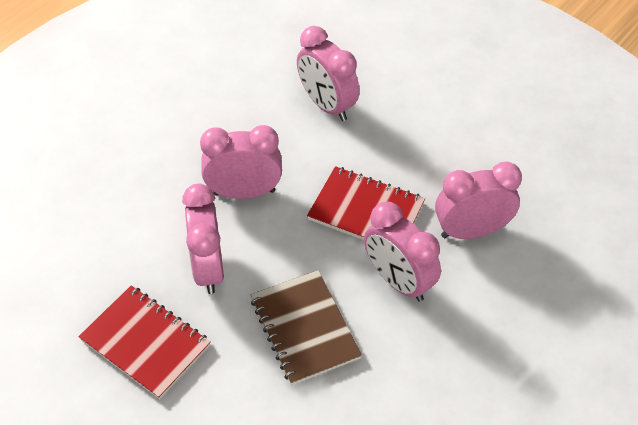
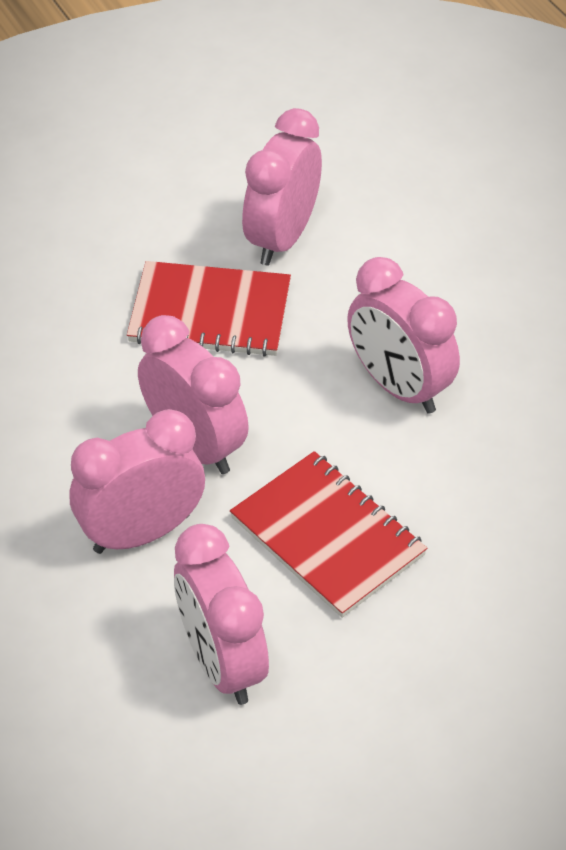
brown notebook: 1 -> 0

